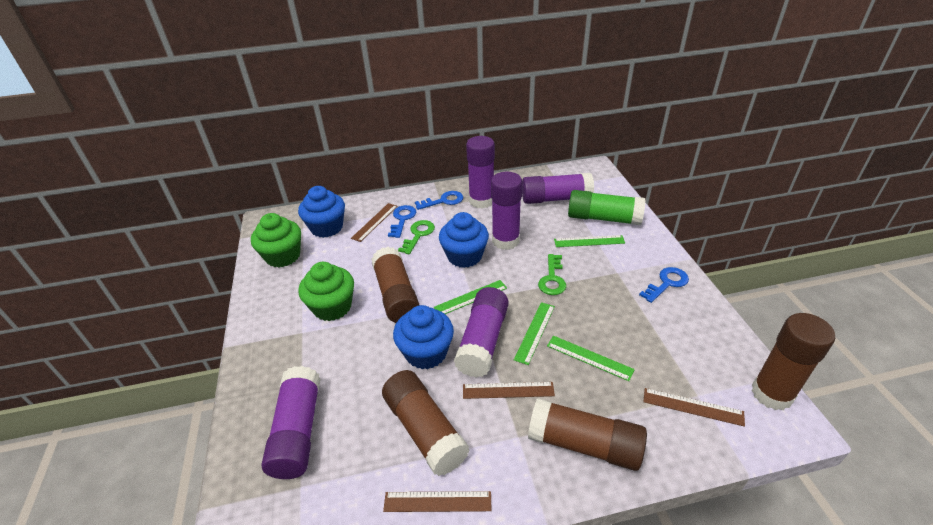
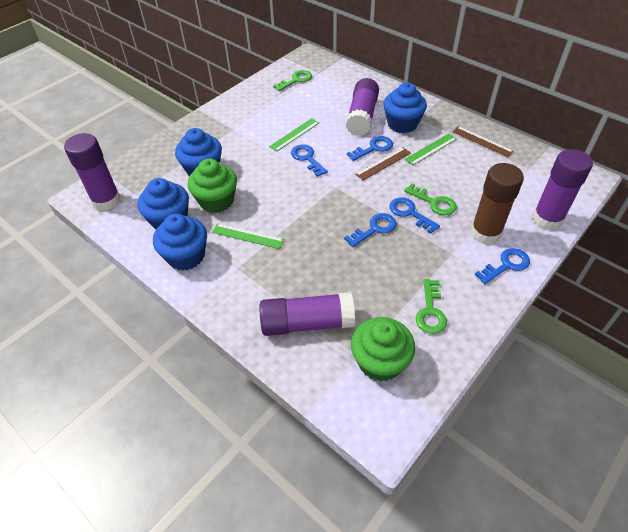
blue cupcake: 3 -> 4
blue key: 3 -> 5
brown glue stick: 4 -> 1
brown ruler: 4 -> 2
green glue stick: 1 -> 0
green key: 2 -> 3
green ruler: 4 -> 3
purple glue stick: 5 -> 4

